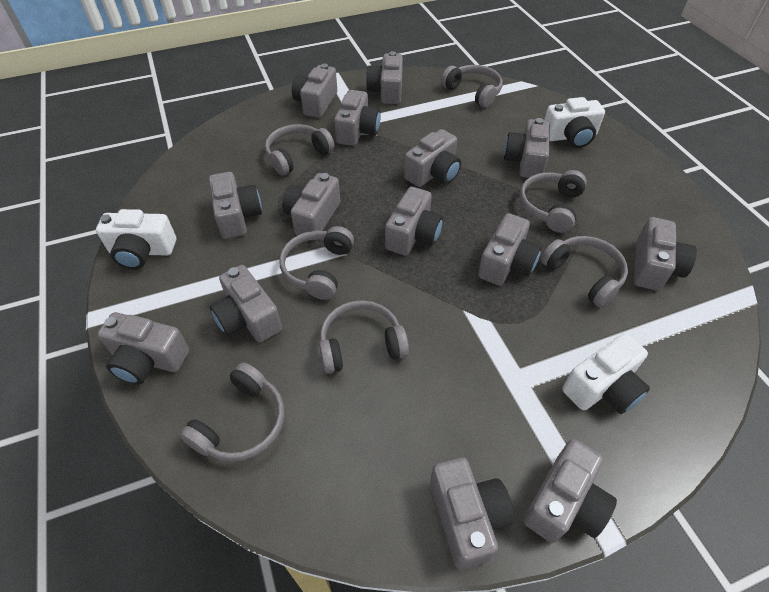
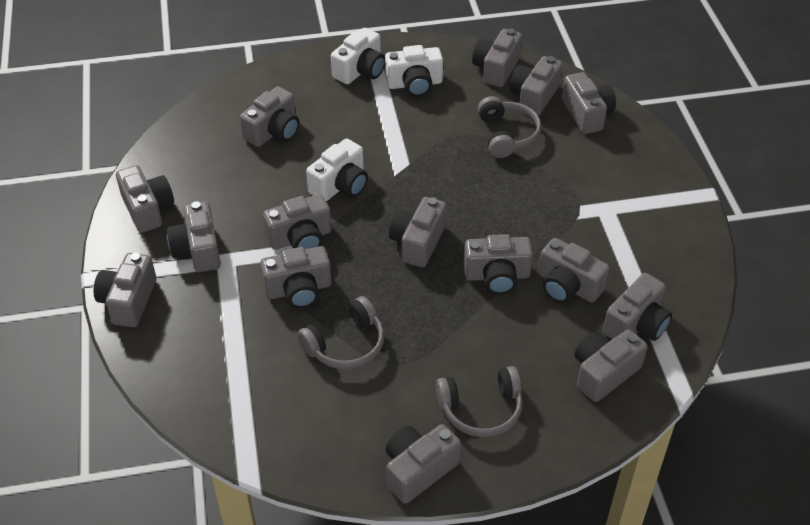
grey camera: 14 -> 15
grey headphones: 7 -> 3

